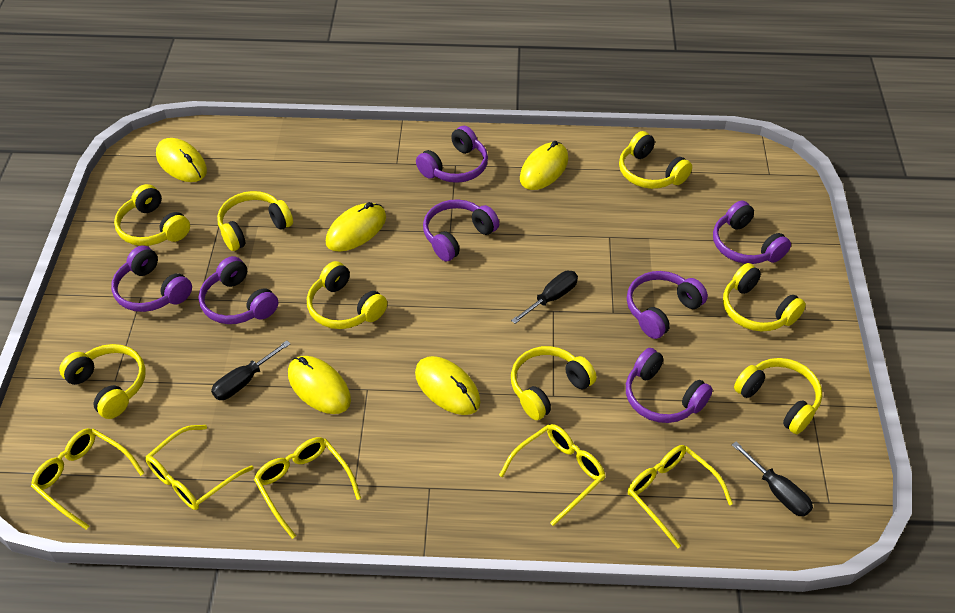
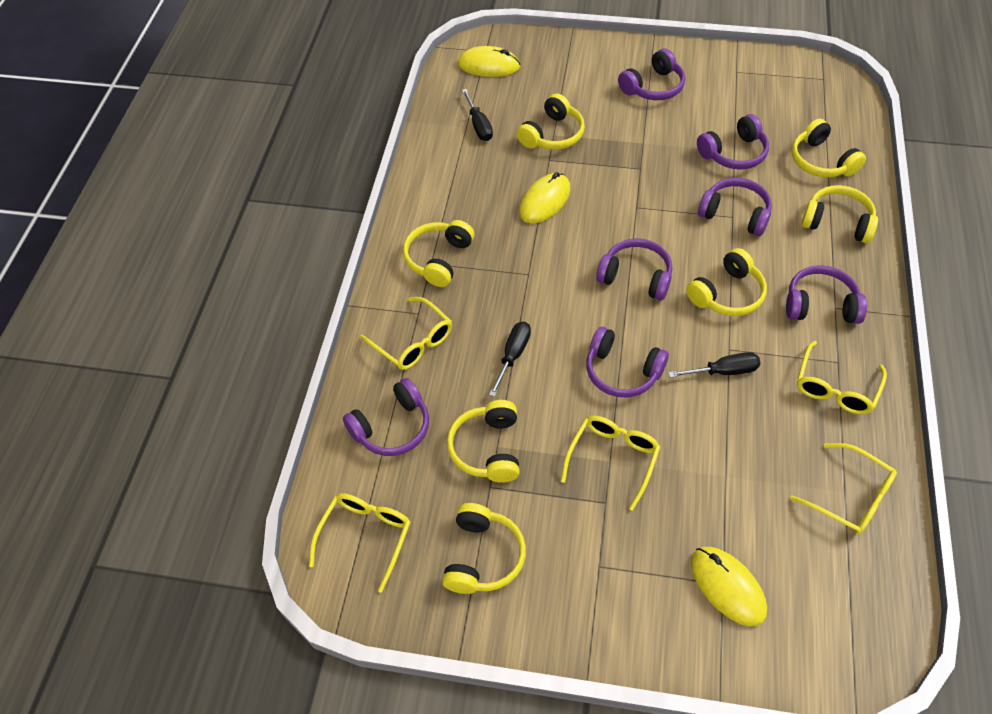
yellow headphones: 8 -> 7
yellow mouse: 5 -> 3

